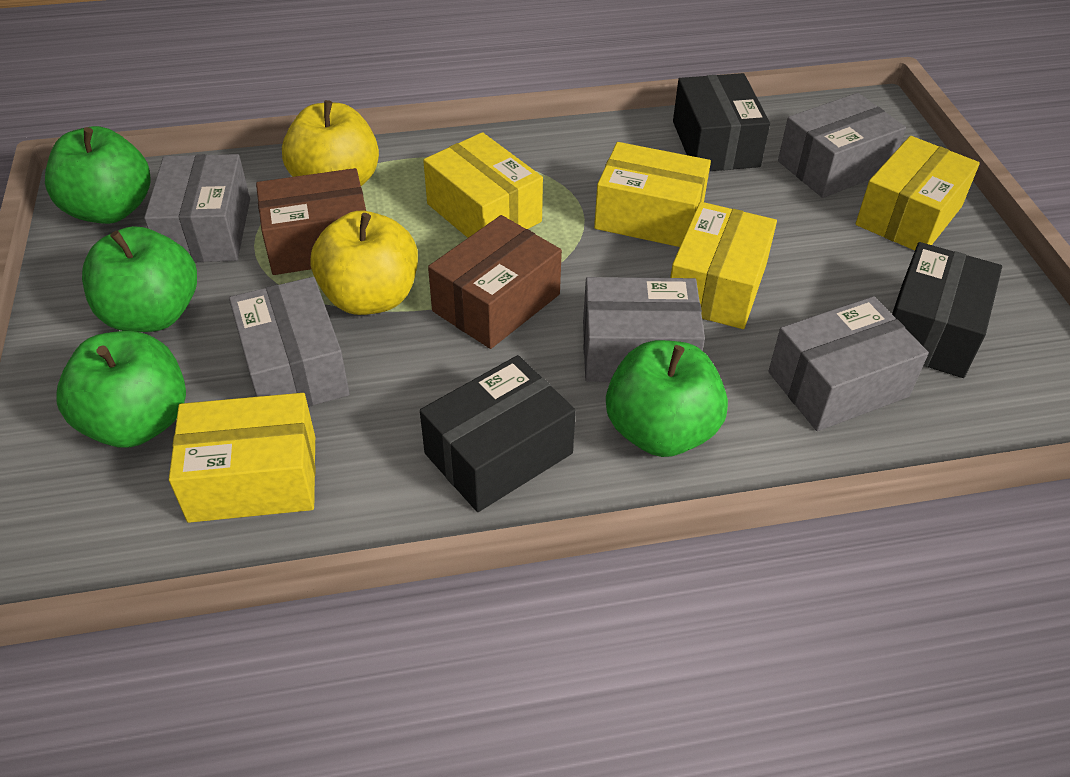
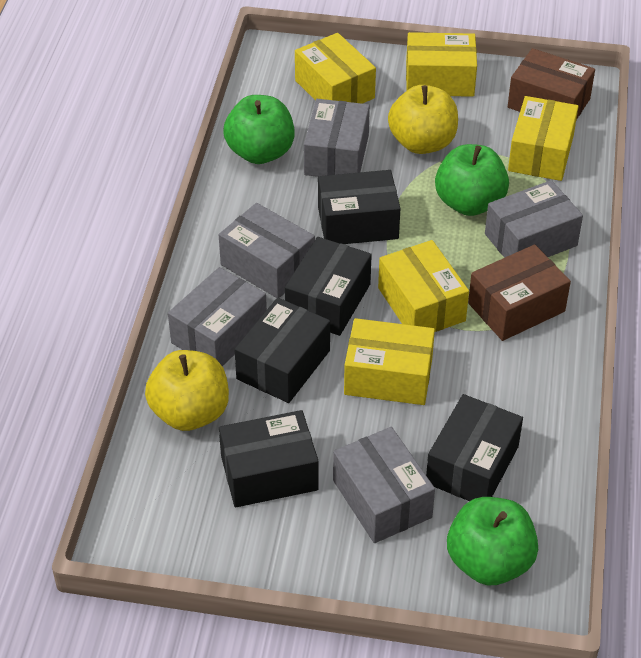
black box: 3 -> 5
green apple: 4 -> 3

